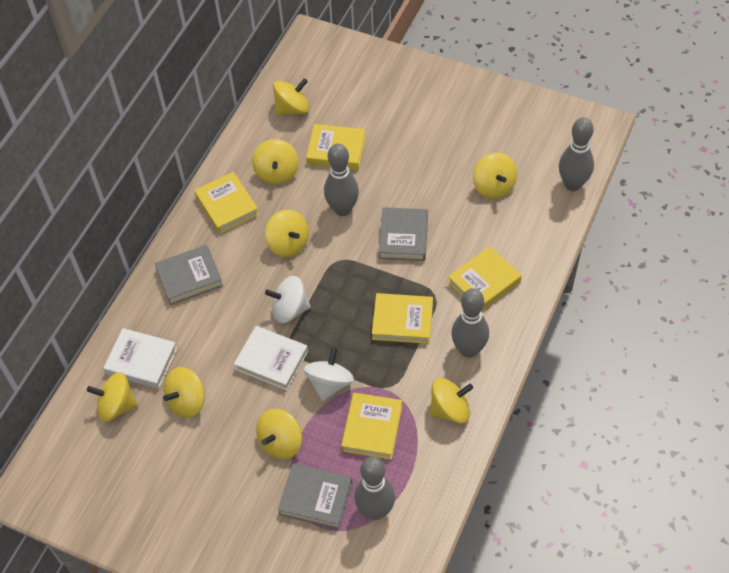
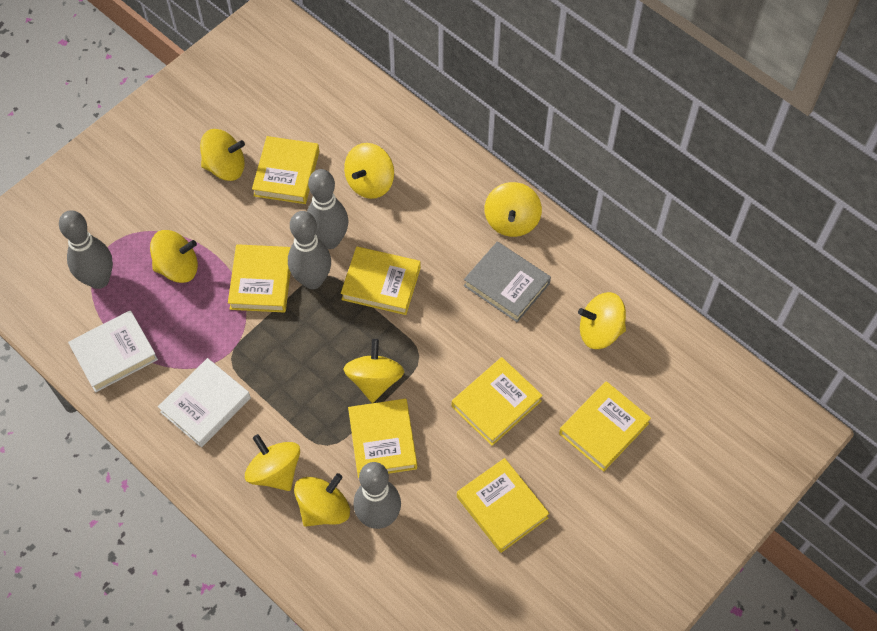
grey book: 3 -> 1
white spinning top: 2 -> 0
yellow book: 5 -> 7

